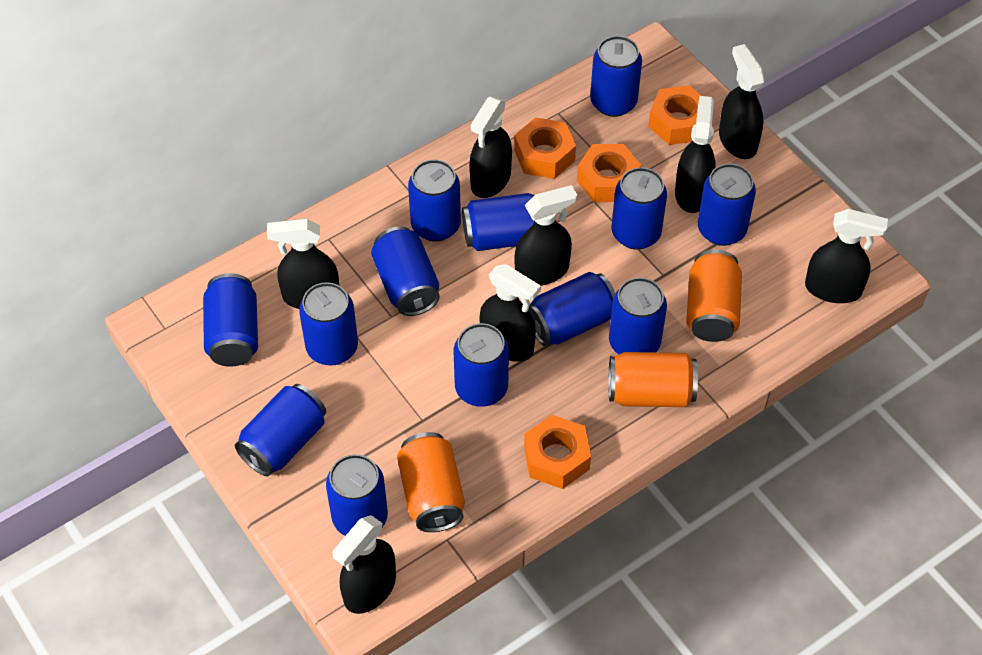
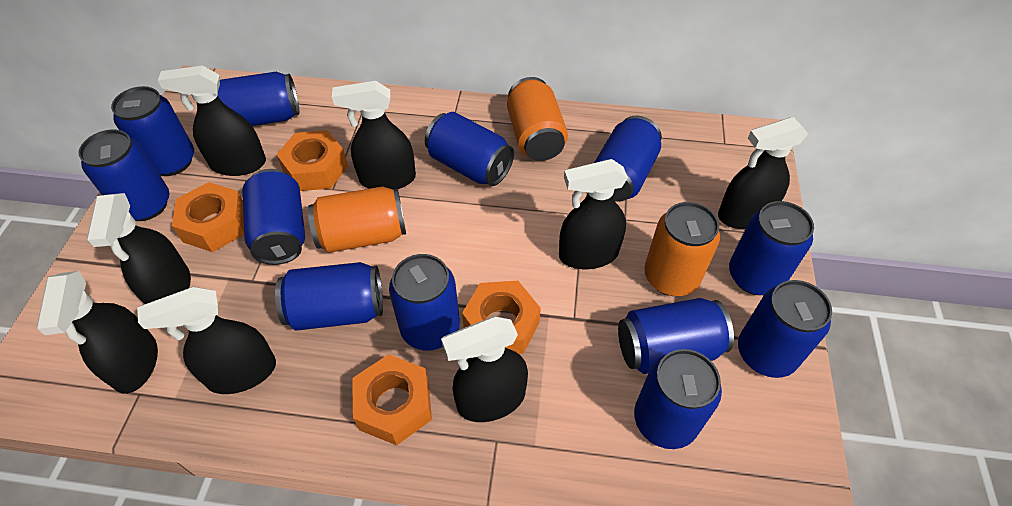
blue can: 13 -> 12

